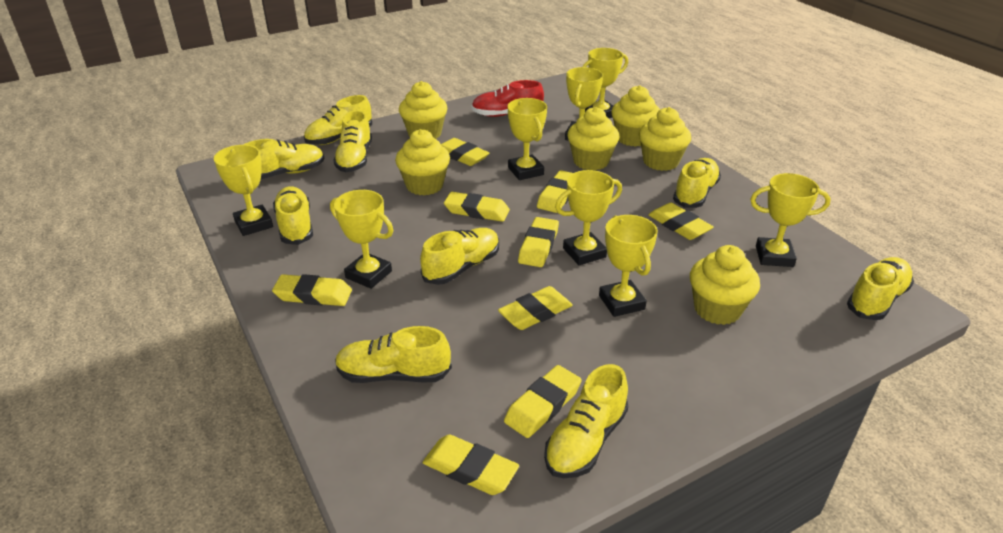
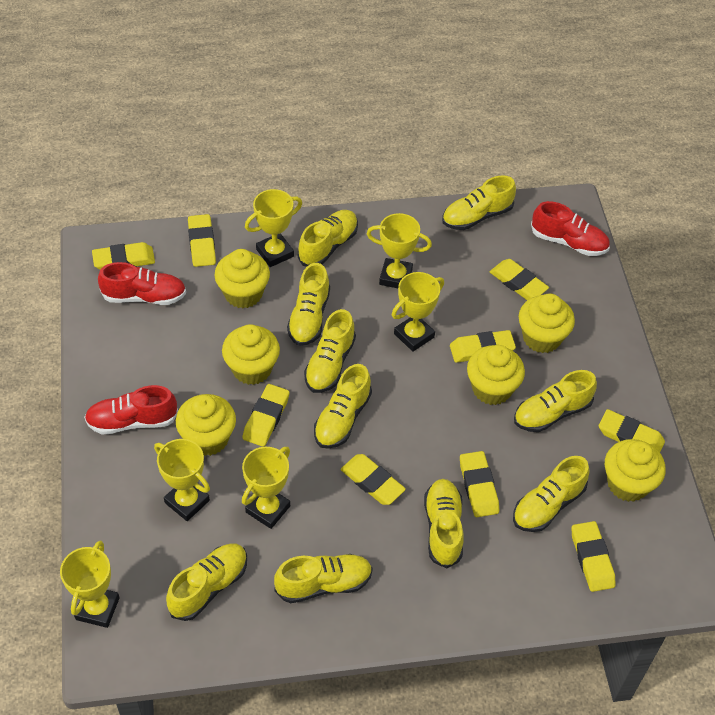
red shoe: 1 -> 3
yellow shoe: 9 -> 10
yellow trophy: 8 -> 6

